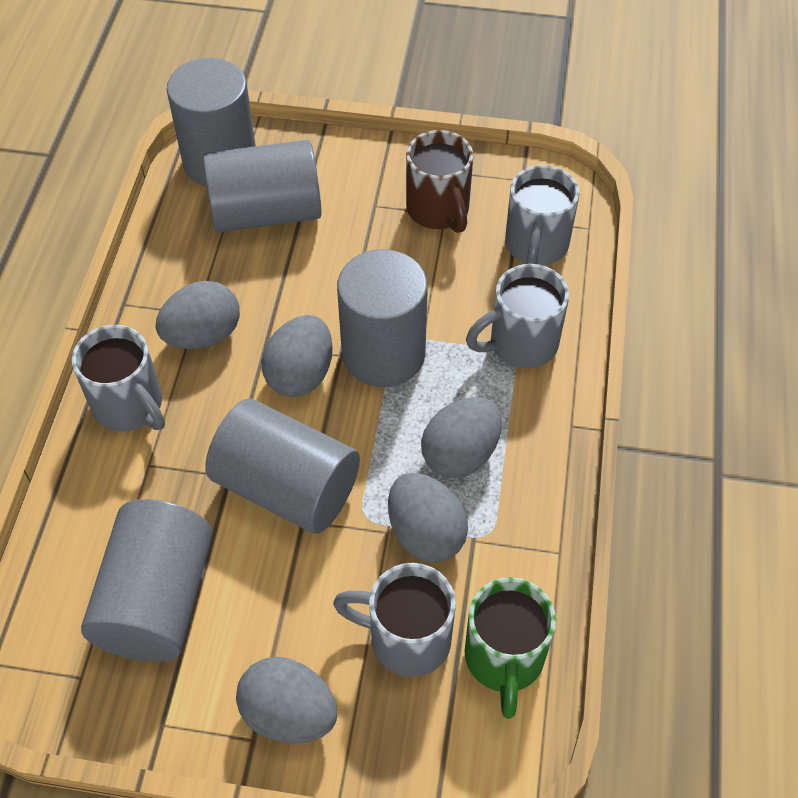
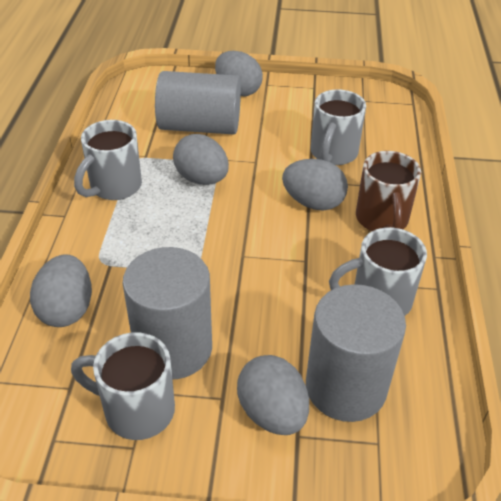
green mug: 1 -> 0
grey cylinder: 5 -> 3

